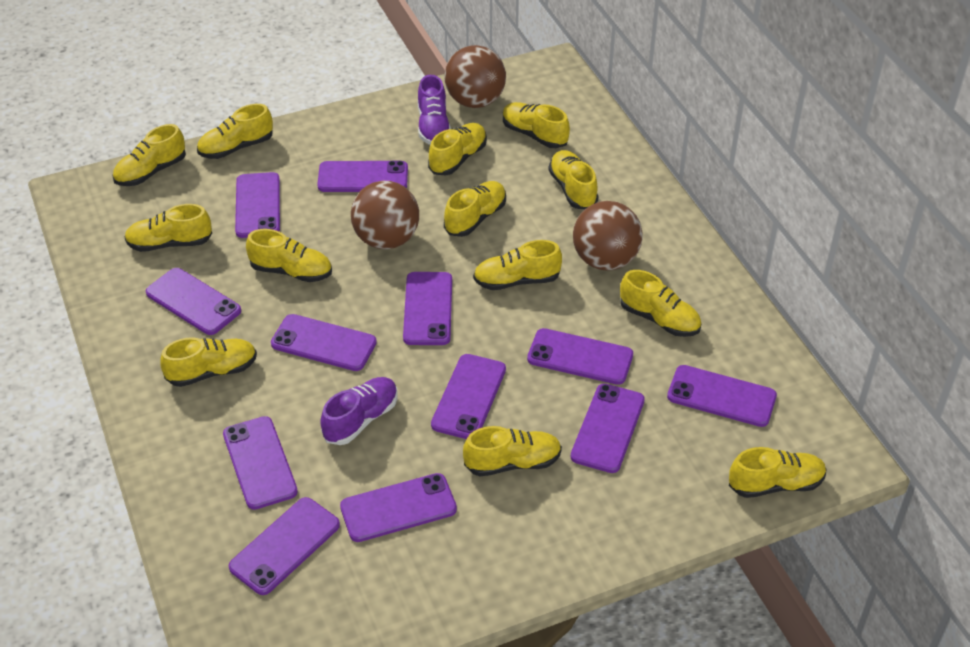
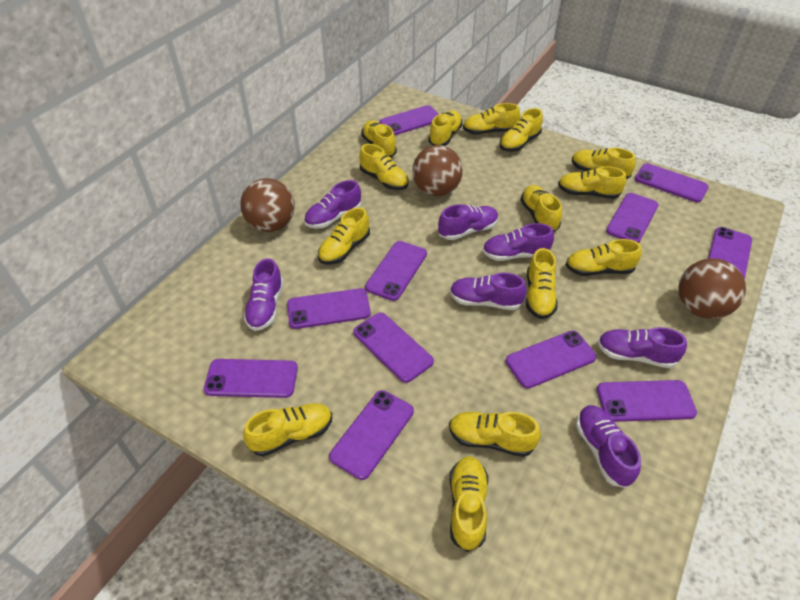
purple phone: 12 -> 11
purple shoe: 2 -> 7
yellow shoe: 13 -> 14

